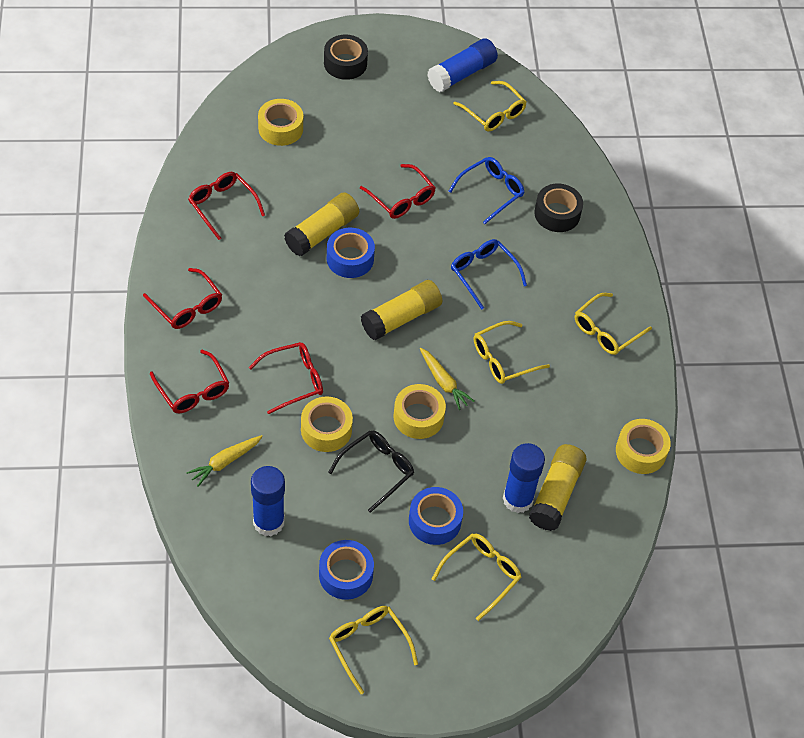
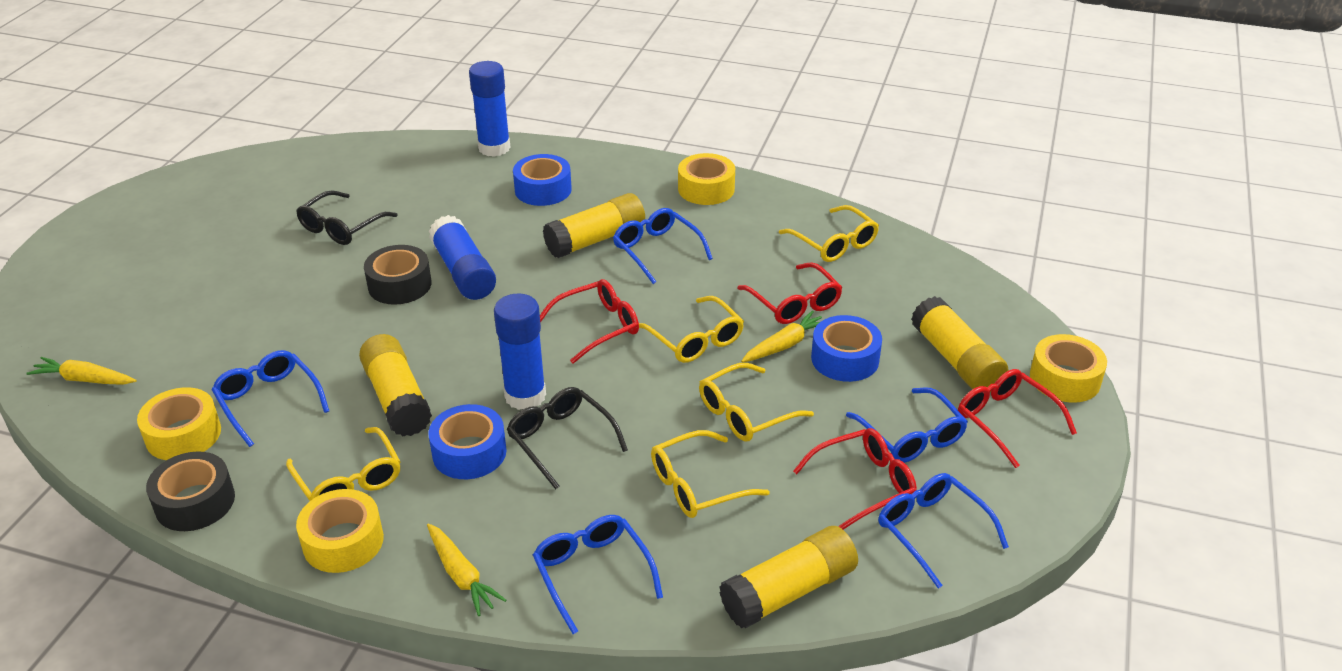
black glasses: 1 -> 2
blue glasses: 2 -> 5
red glasses: 5 -> 4
yellow carrot: 2 -> 3
yellow glue stick: 3 -> 4

